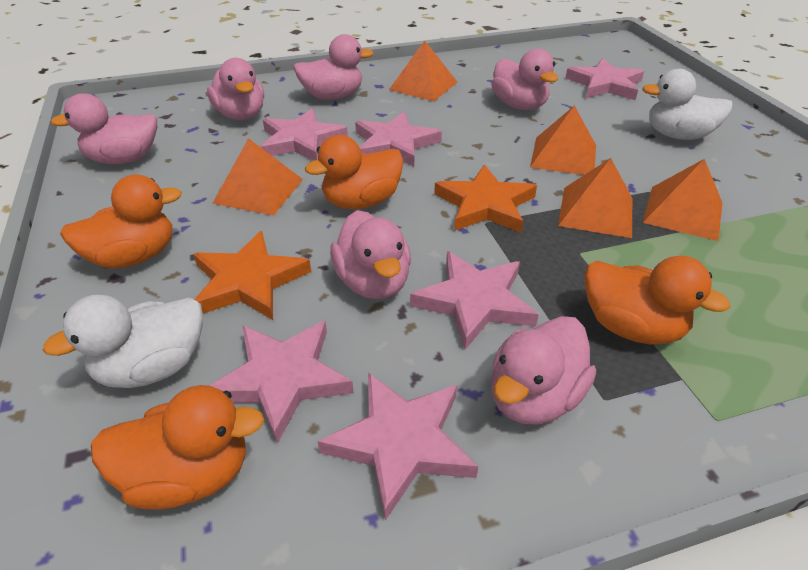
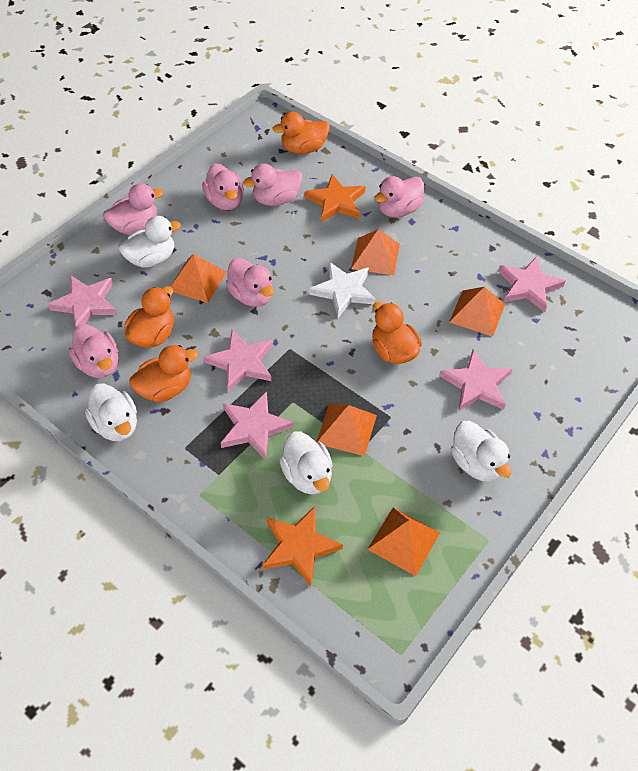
pink star: 6 -> 5
white duck: 2 -> 4
white star: 0 -> 1

